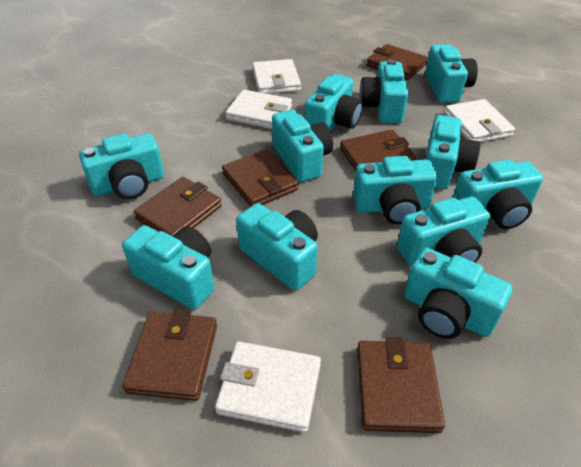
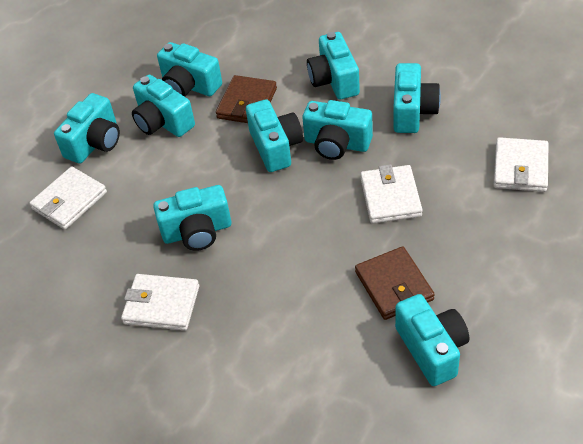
brown wallet: 6 -> 2
turquoise camera: 12 -> 9

